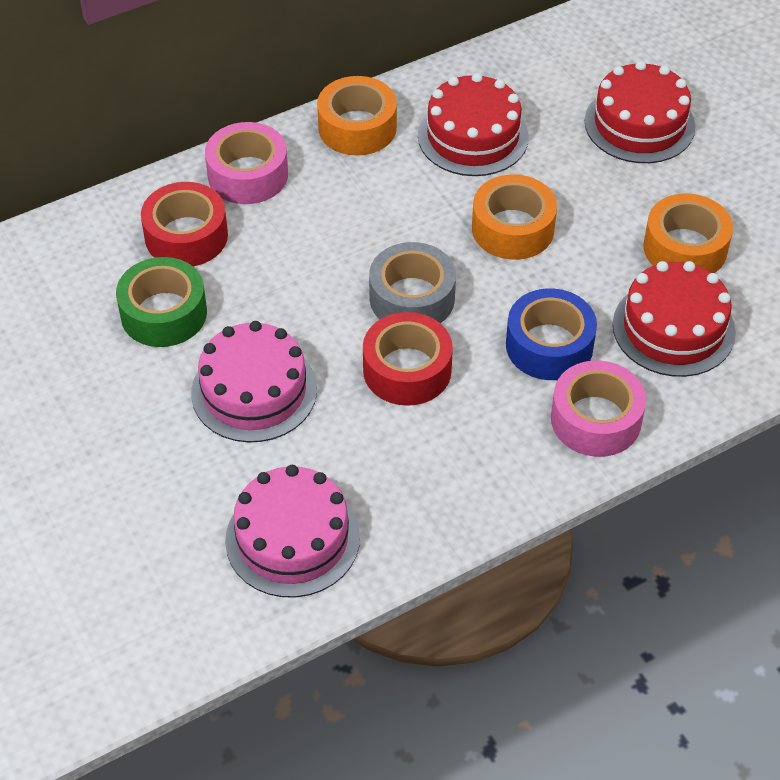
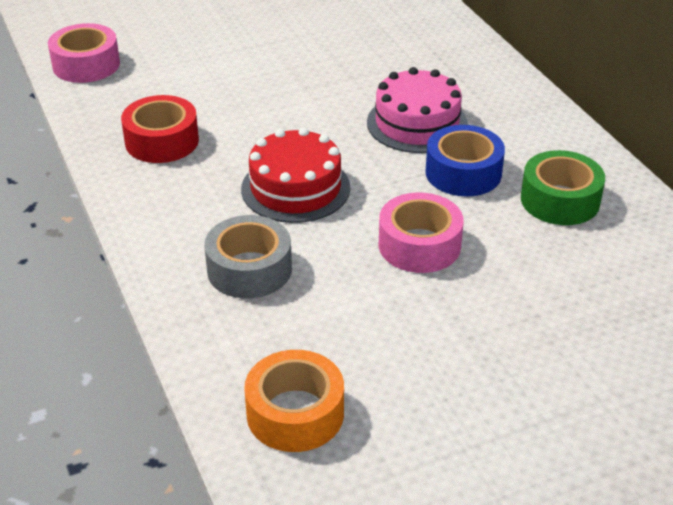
orange tape: 3 -> 1
pink cake: 2 -> 1
red cake: 3 -> 1
red tape: 2 -> 1

